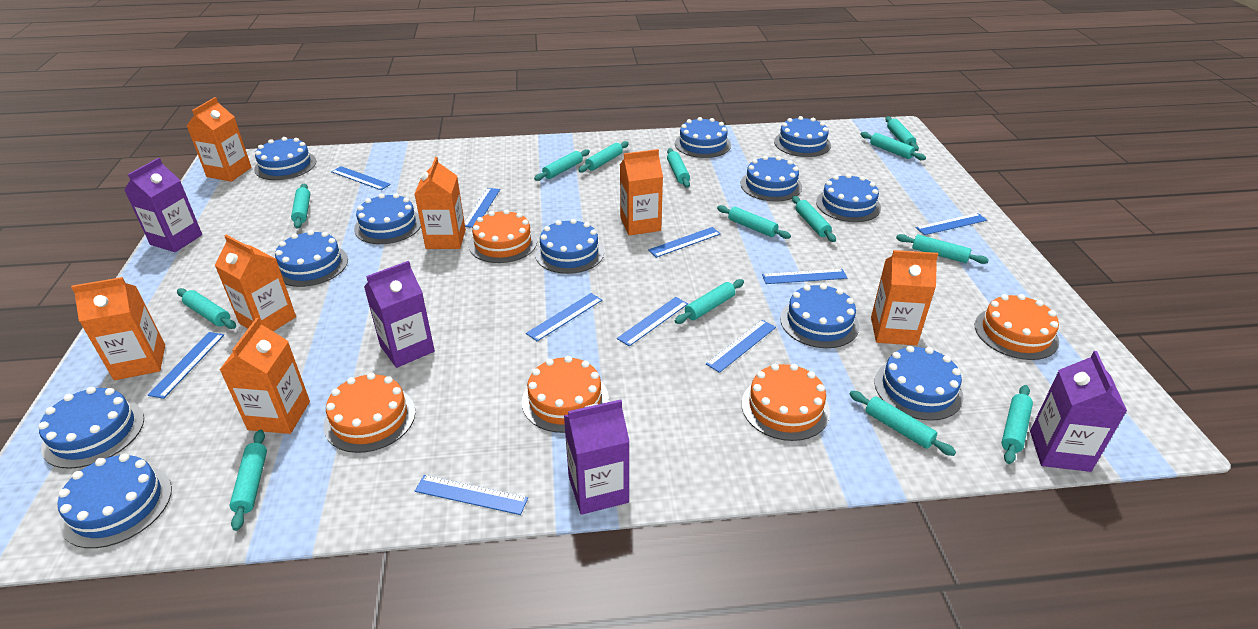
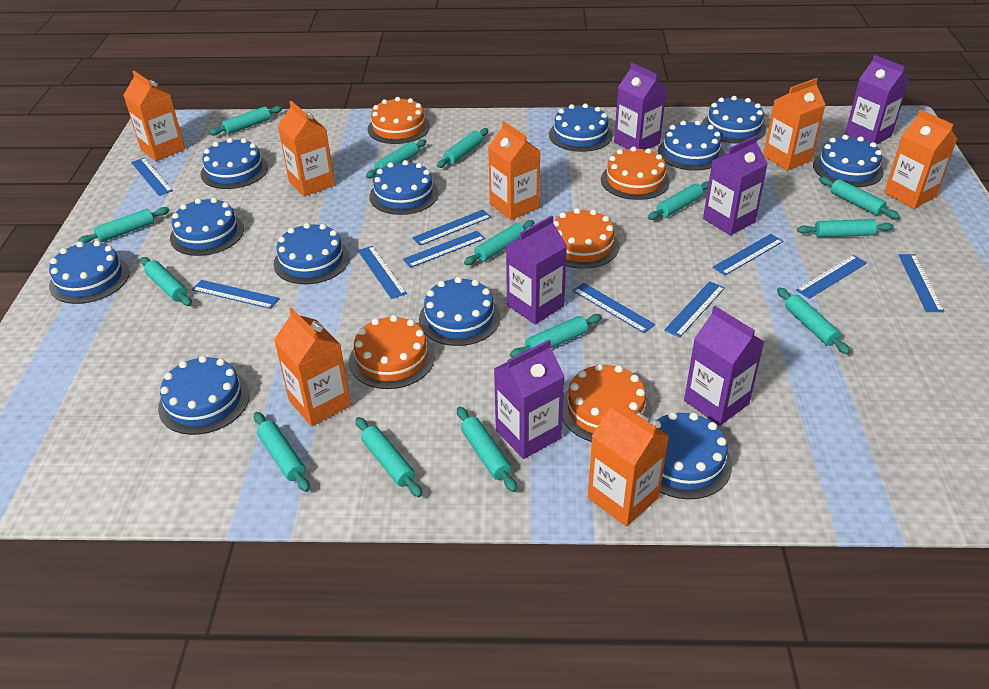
purple carton: 4 -> 6

